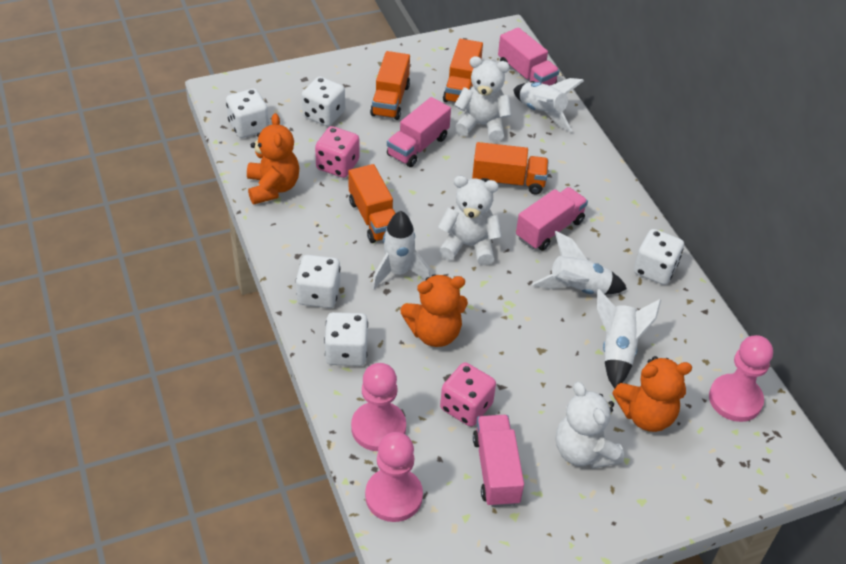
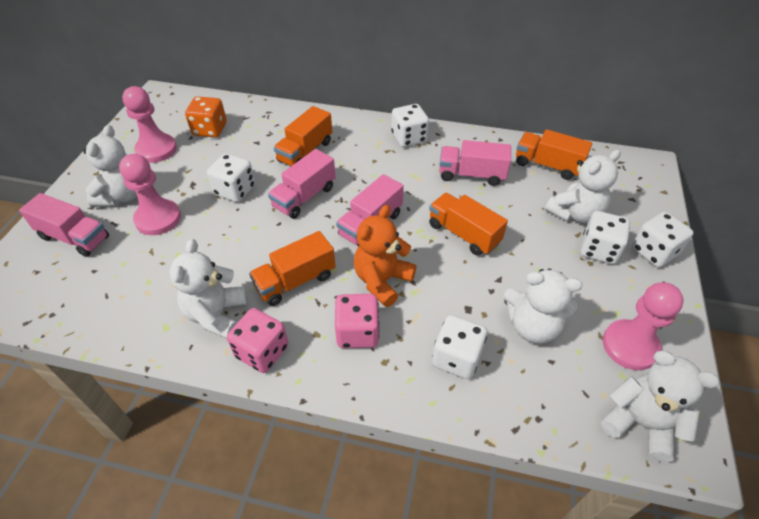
orange dice: 0 -> 1
orange teddy bear: 3 -> 1
white rocket: 4 -> 0
white teddy bear: 3 -> 5

